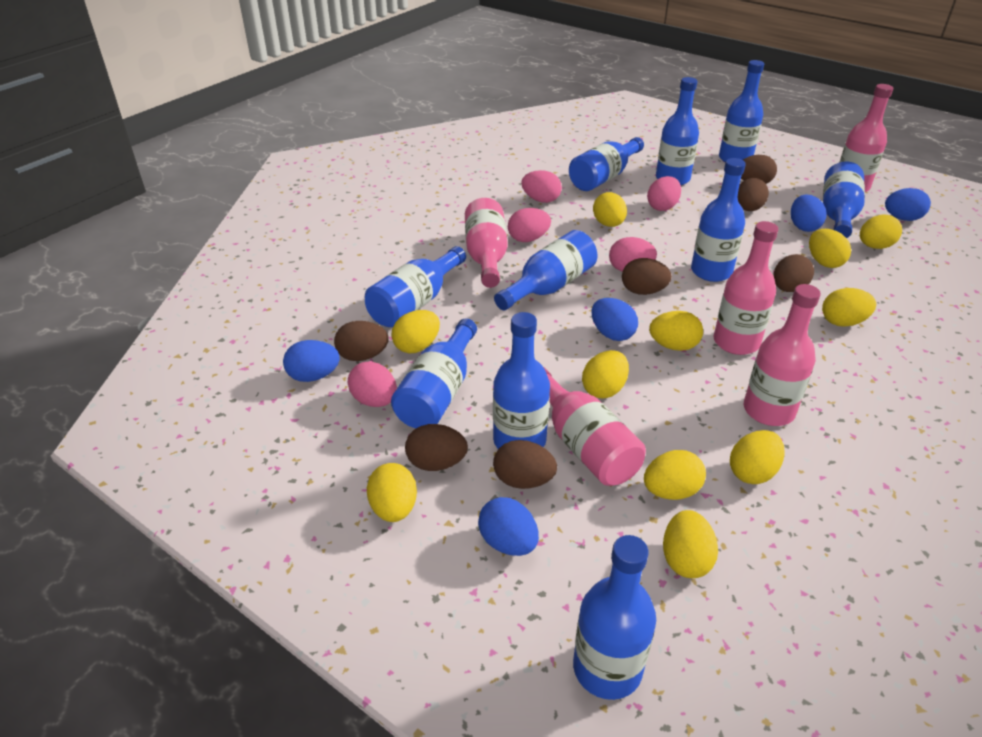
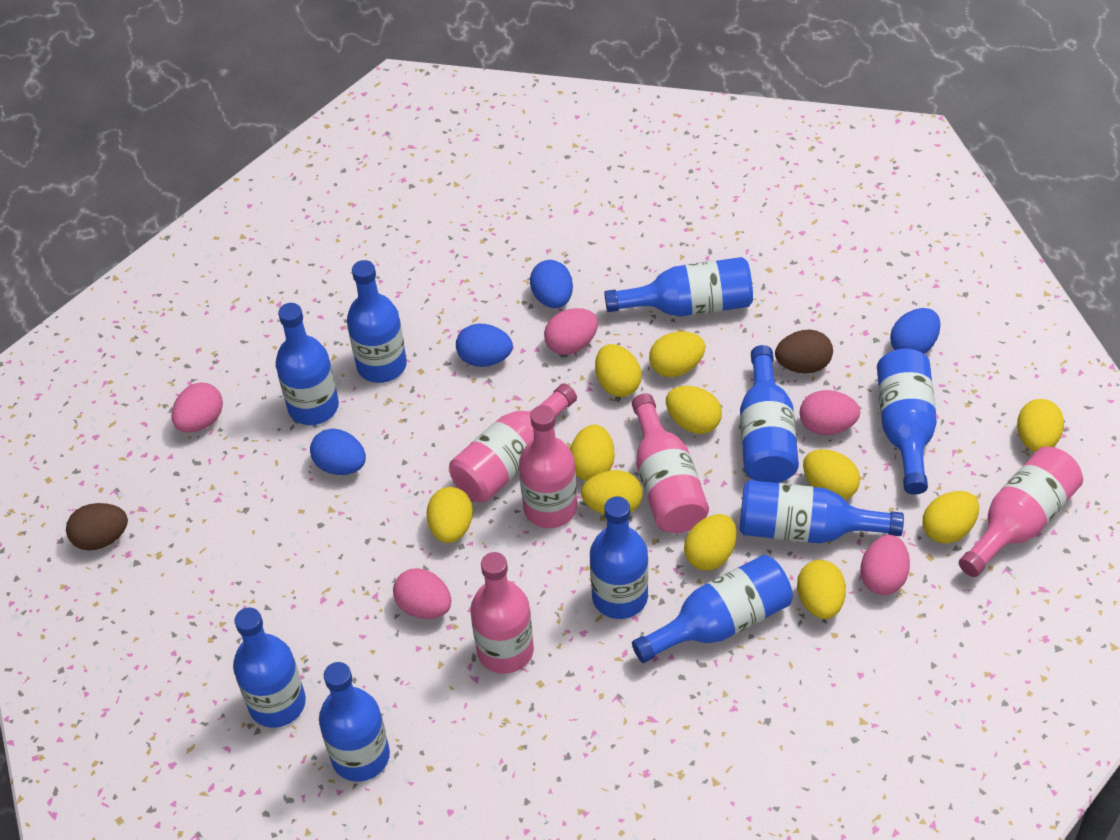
blue egg: 5 -> 4
brown egg: 7 -> 2

